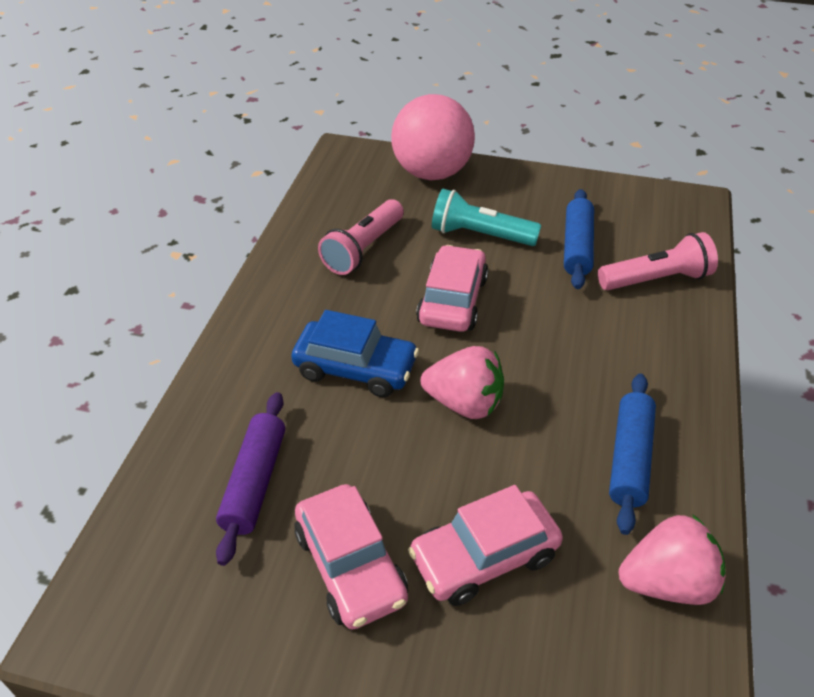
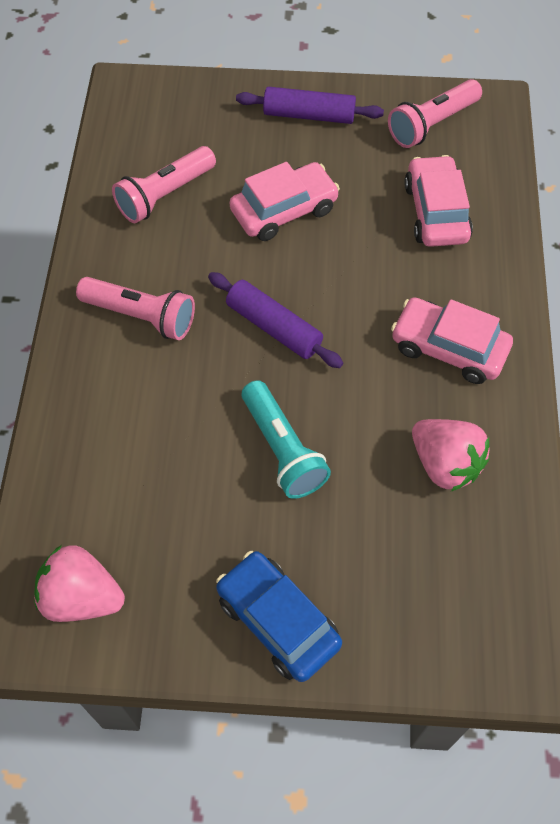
blue rolling pin: 2 -> 0
pink ball: 1 -> 0
pink flashlight: 2 -> 3
purple rolling pin: 1 -> 2

